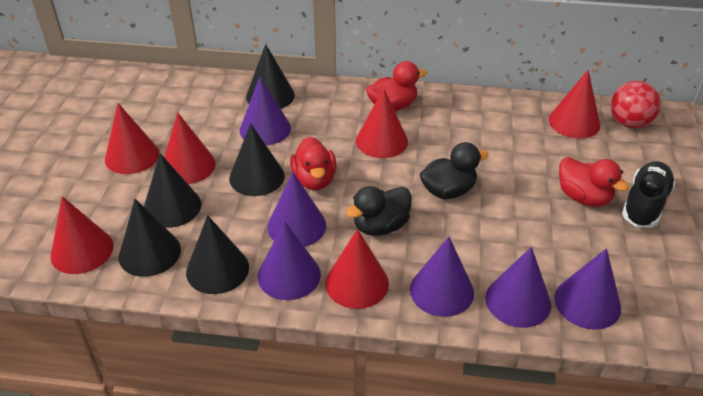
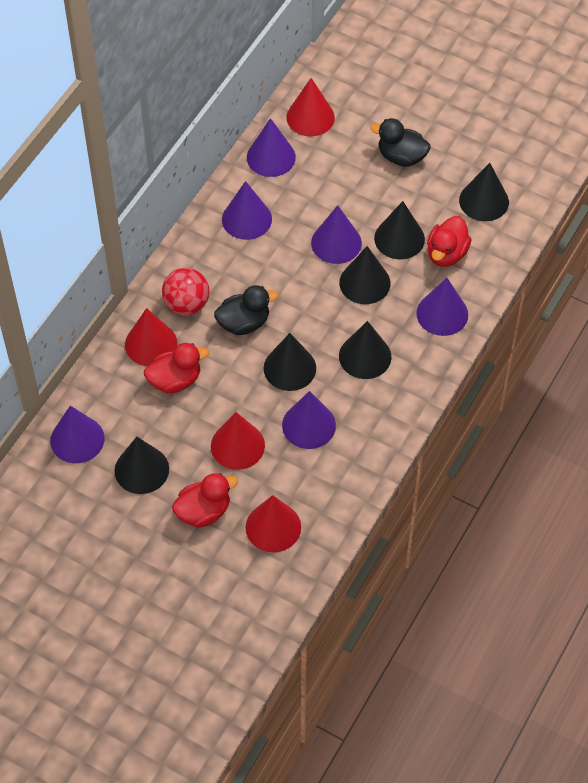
black cone: 5 -> 6
black shoe: 1 -> 0
red cone: 6 -> 4

